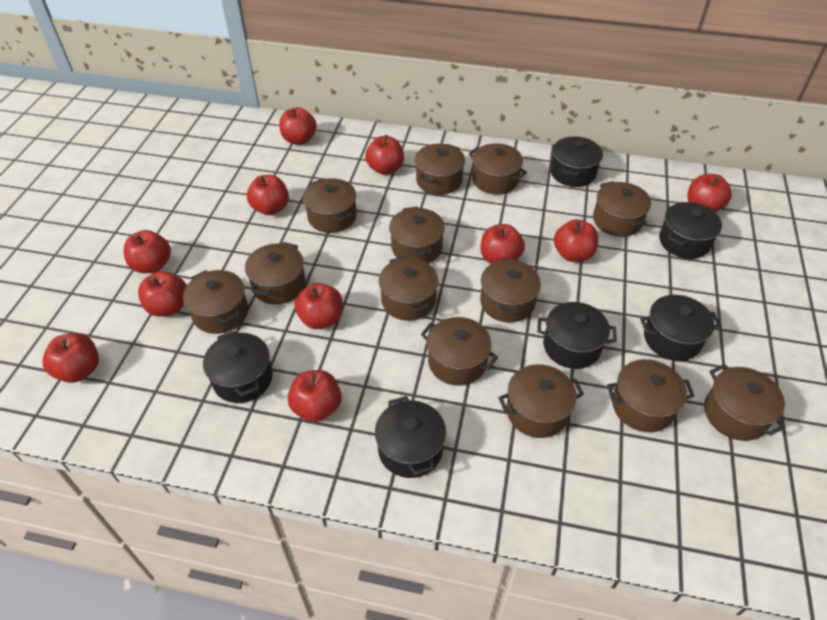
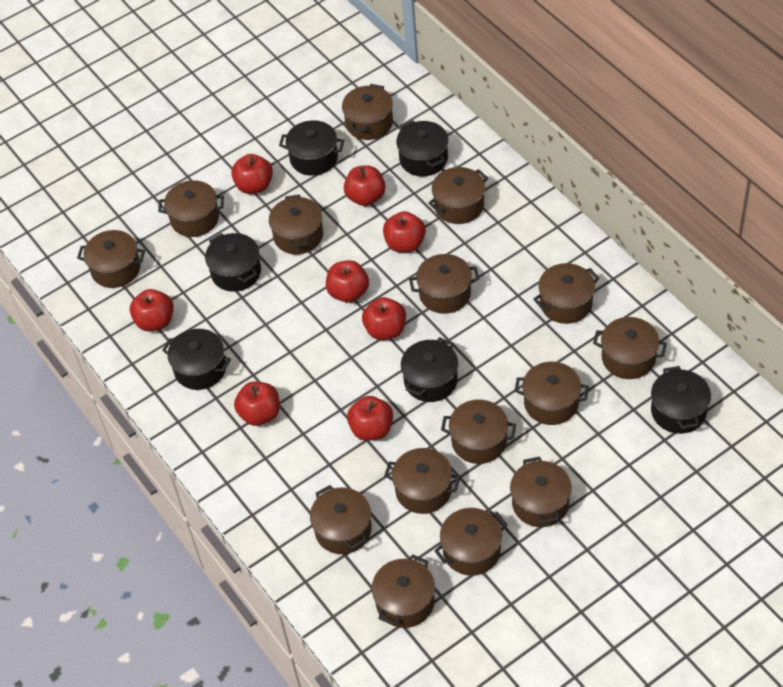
brown pot: 13 -> 15
red apple: 11 -> 8

